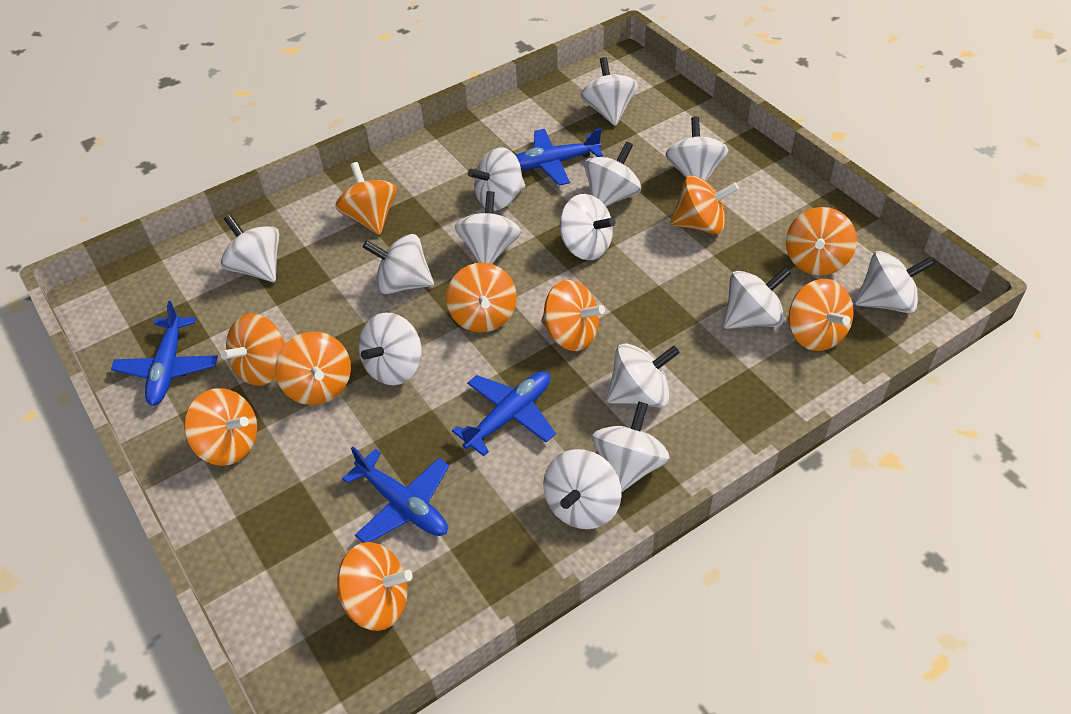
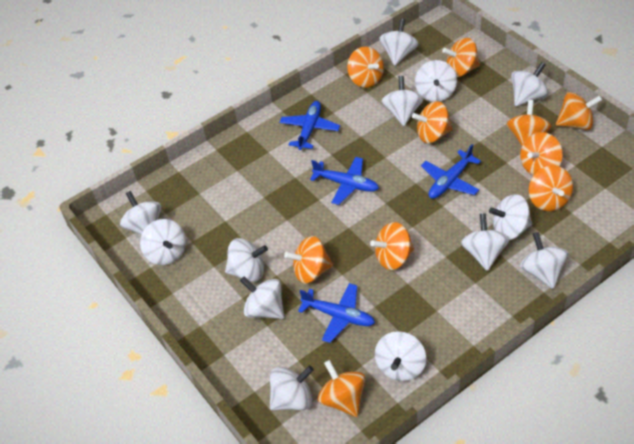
white spinning top: 14 -> 13

